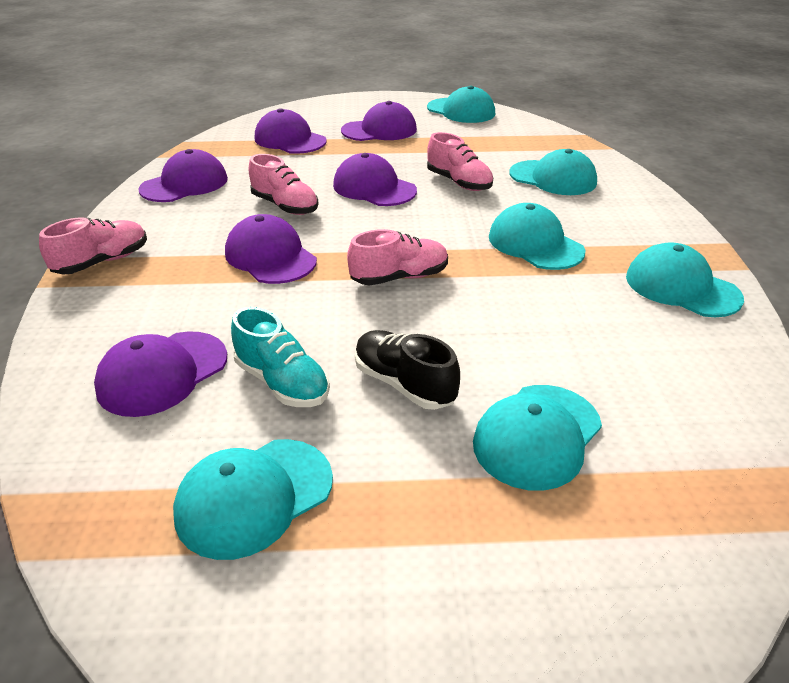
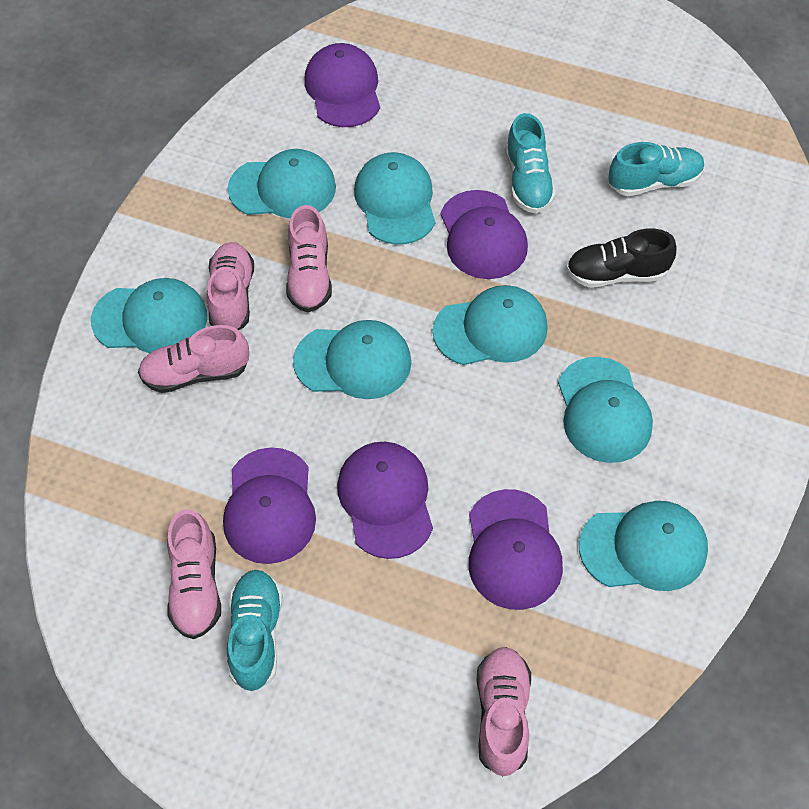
pink shoe: 4 -> 5
purple cap: 6 -> 5
turquoise cap: 6 -> 7
turquoise shoe: 1 -> 3

